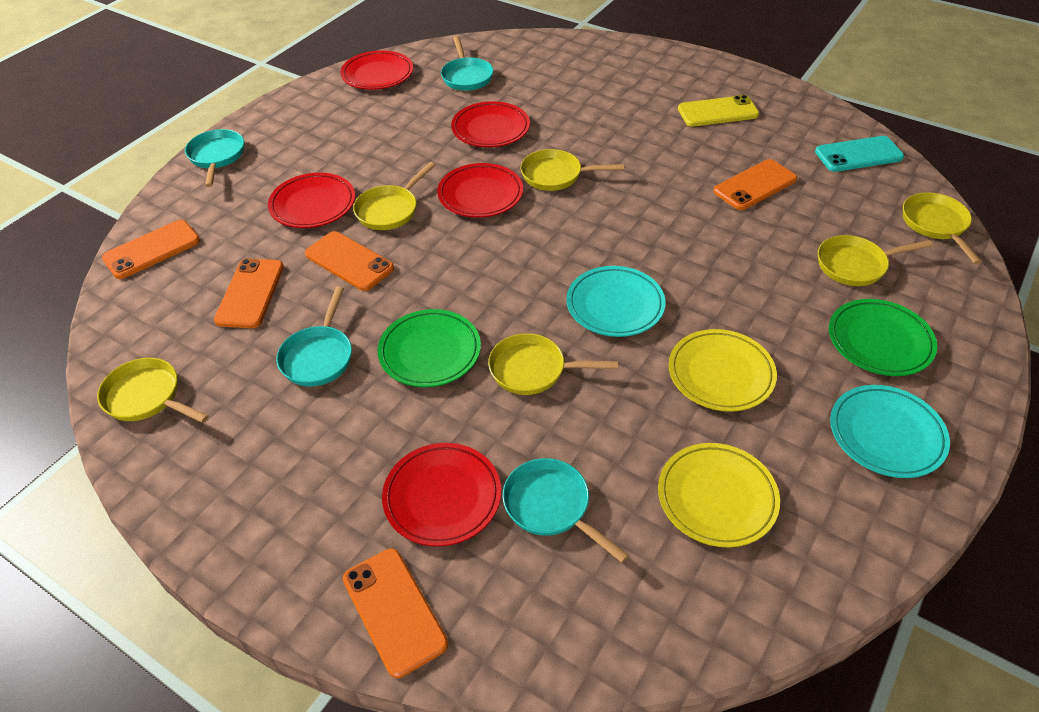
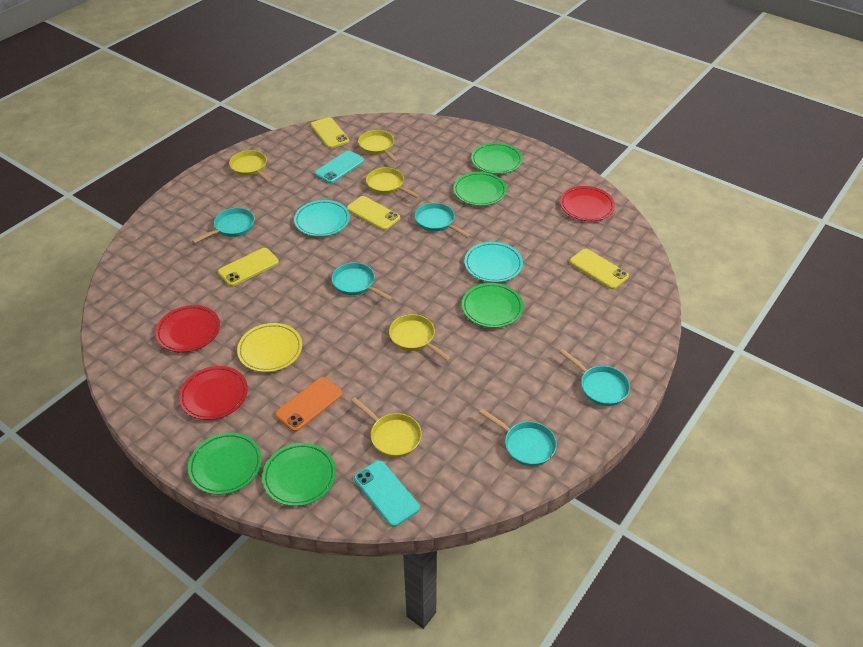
green plate: 2 -> 5
orange phone: 5 -> 1
red plate: 5 -> 3
turquoise pan: 4 -> 5
turquoise phone: 1 -> 2
yellow pan: 6 -> 5
yellow phone: 1 -> 4
yellow plate: 2 -> 1

